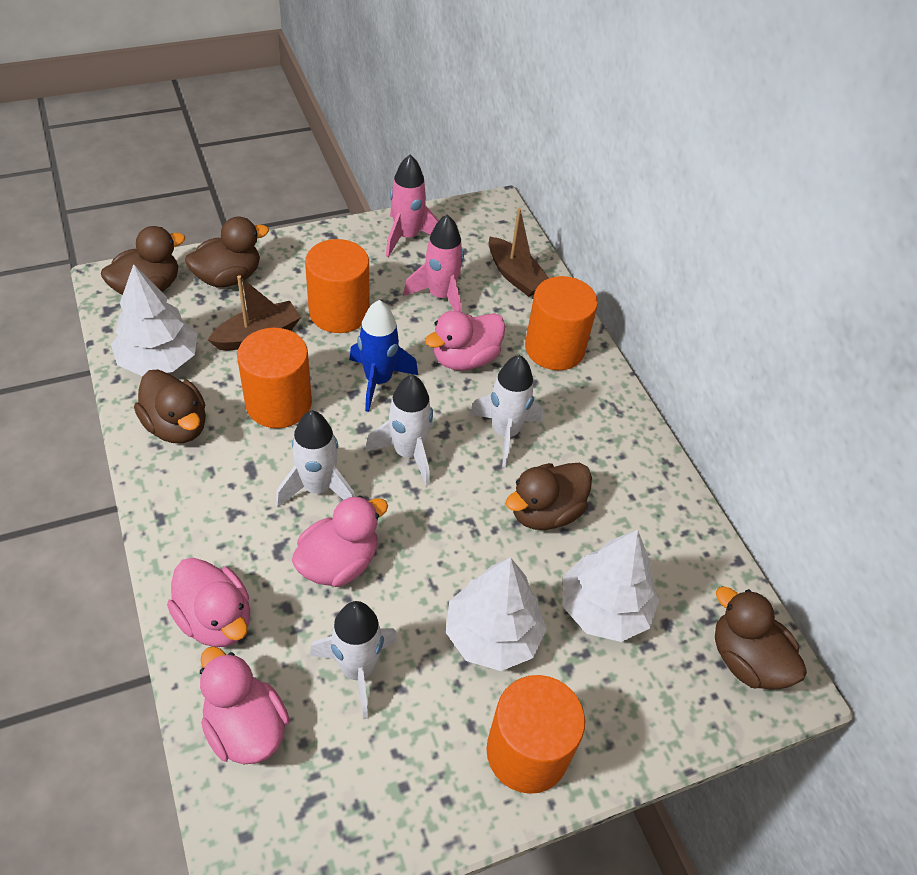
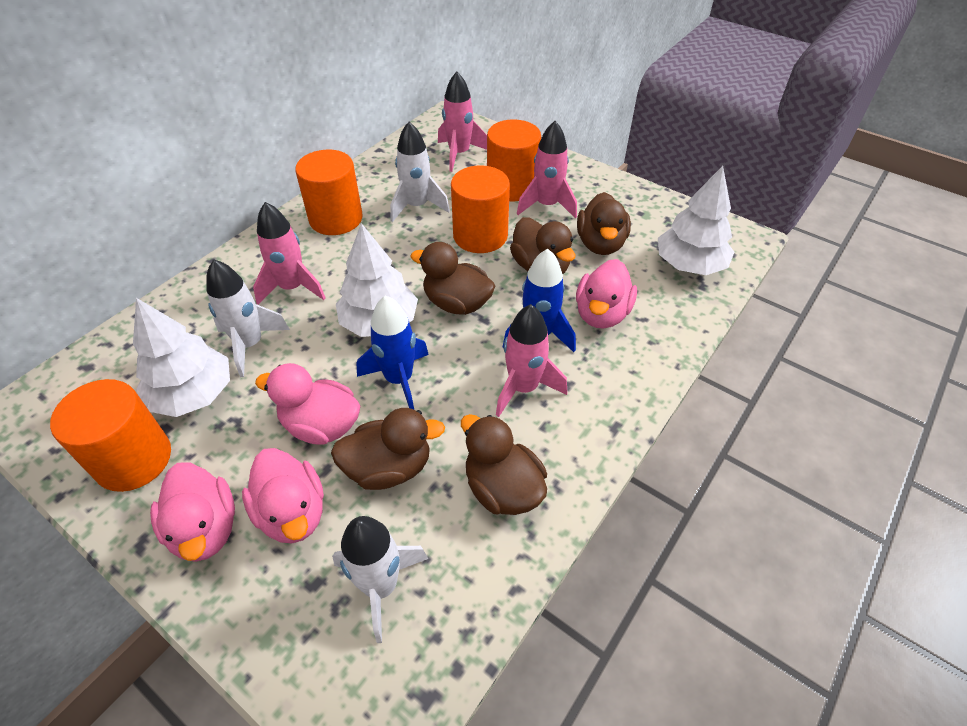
blue rocket: 1 -> 2
brown boat: 2 -> 0
pink rocket: 2 -> 4
white rocket: 4 -> 3

